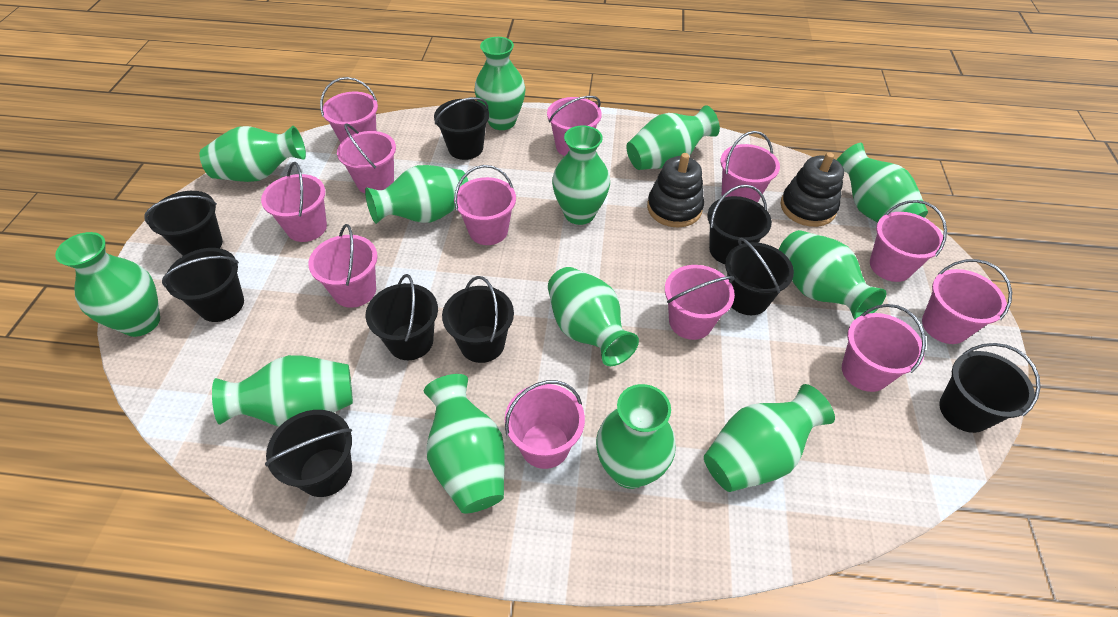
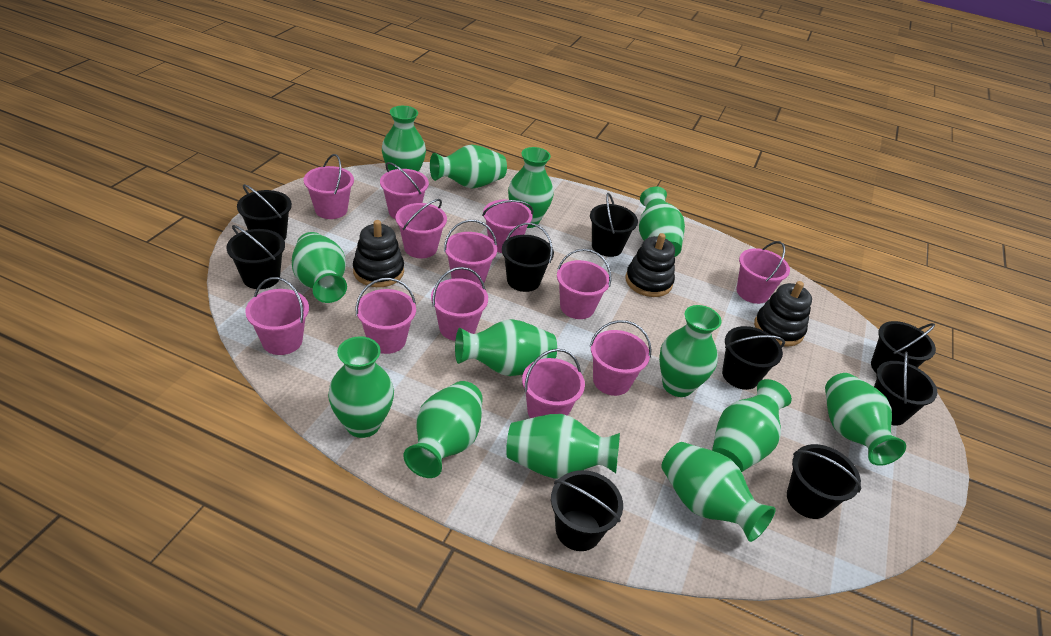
black stacking toy: 2 -> 3

